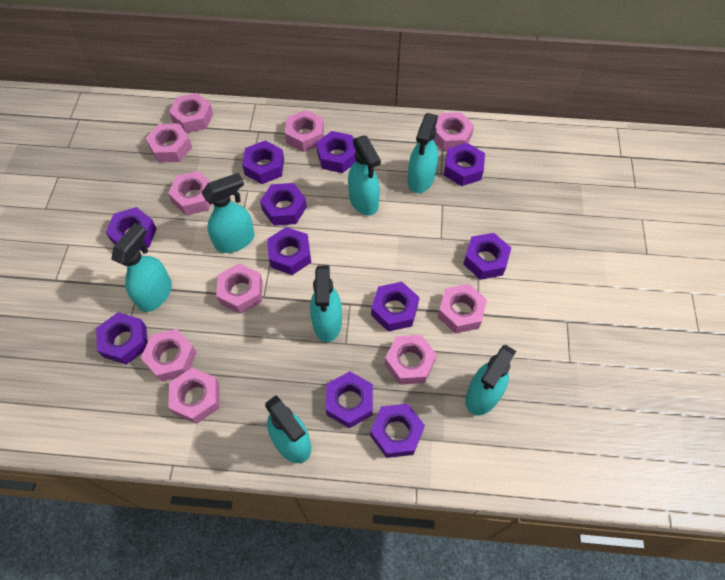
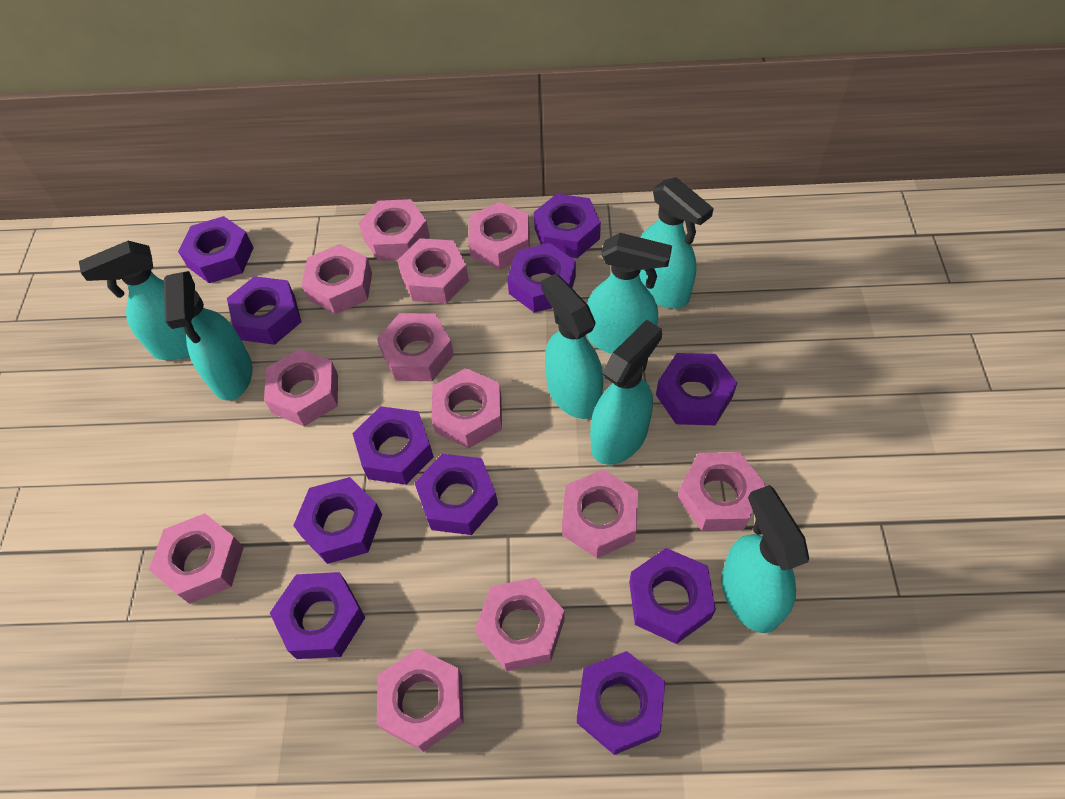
pink nut: 10 -> 12

